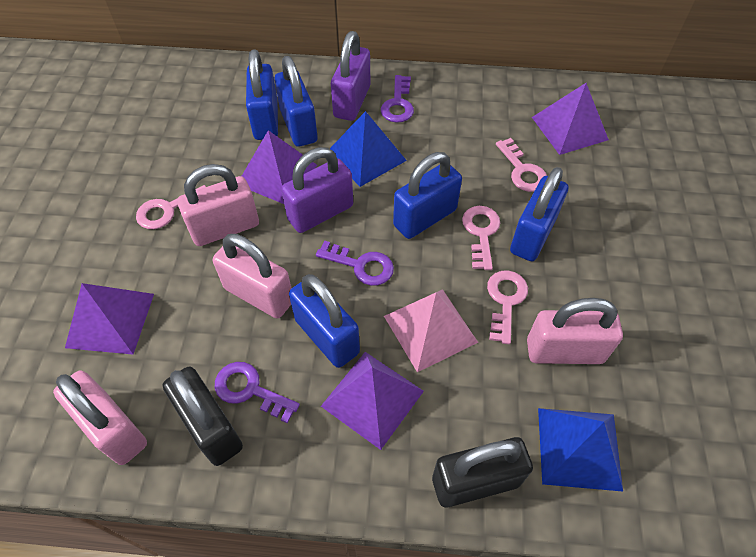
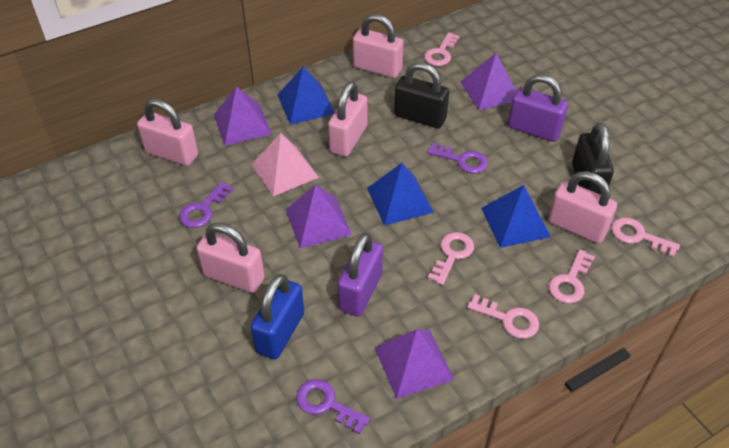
blue padlock: 5 -> 1
blue pyramid: 2 -> 3
pink key: 4 -> 5
pink padlock: 4 -> 5

